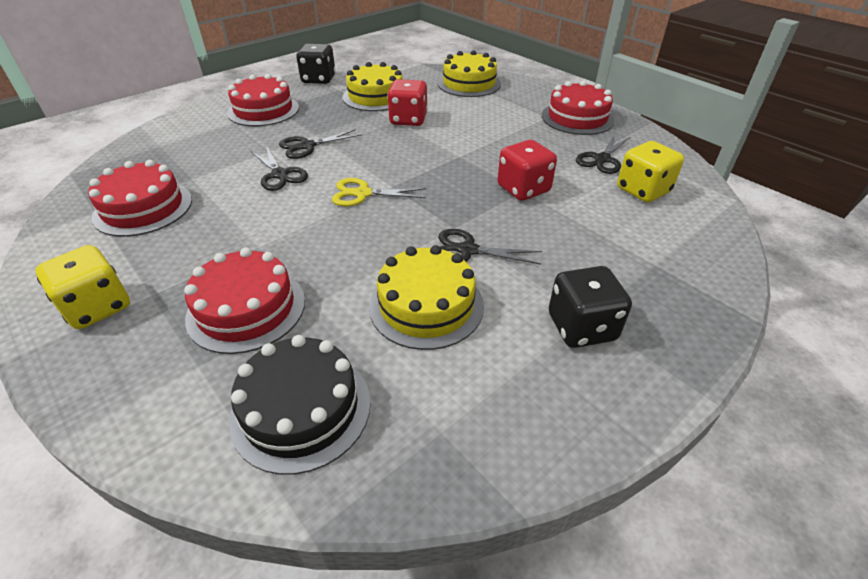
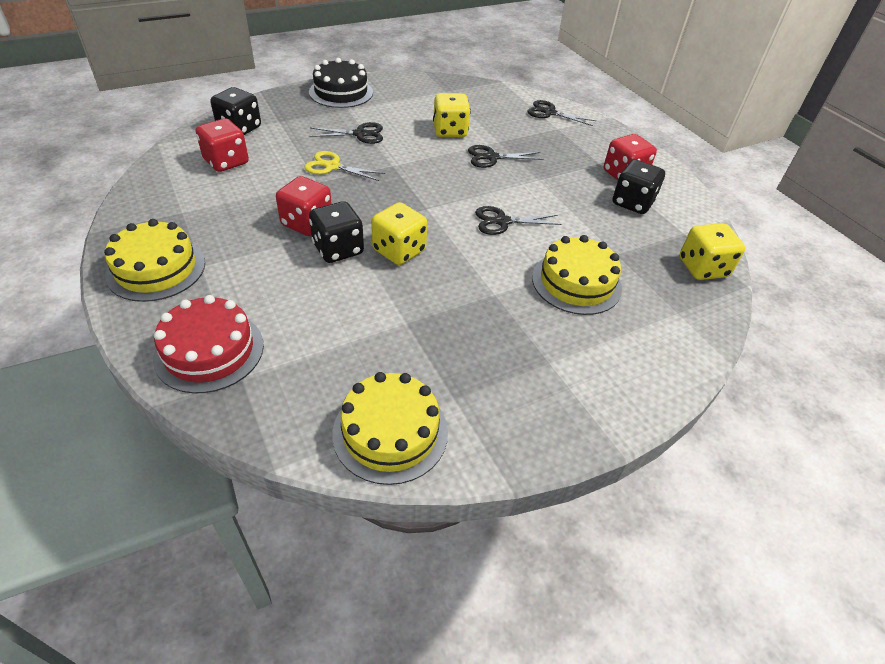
black dice: 2 -> 3
red cake: 4 -> 1
red dice: 2 -> 3
yellow dice: 2 -> 3

